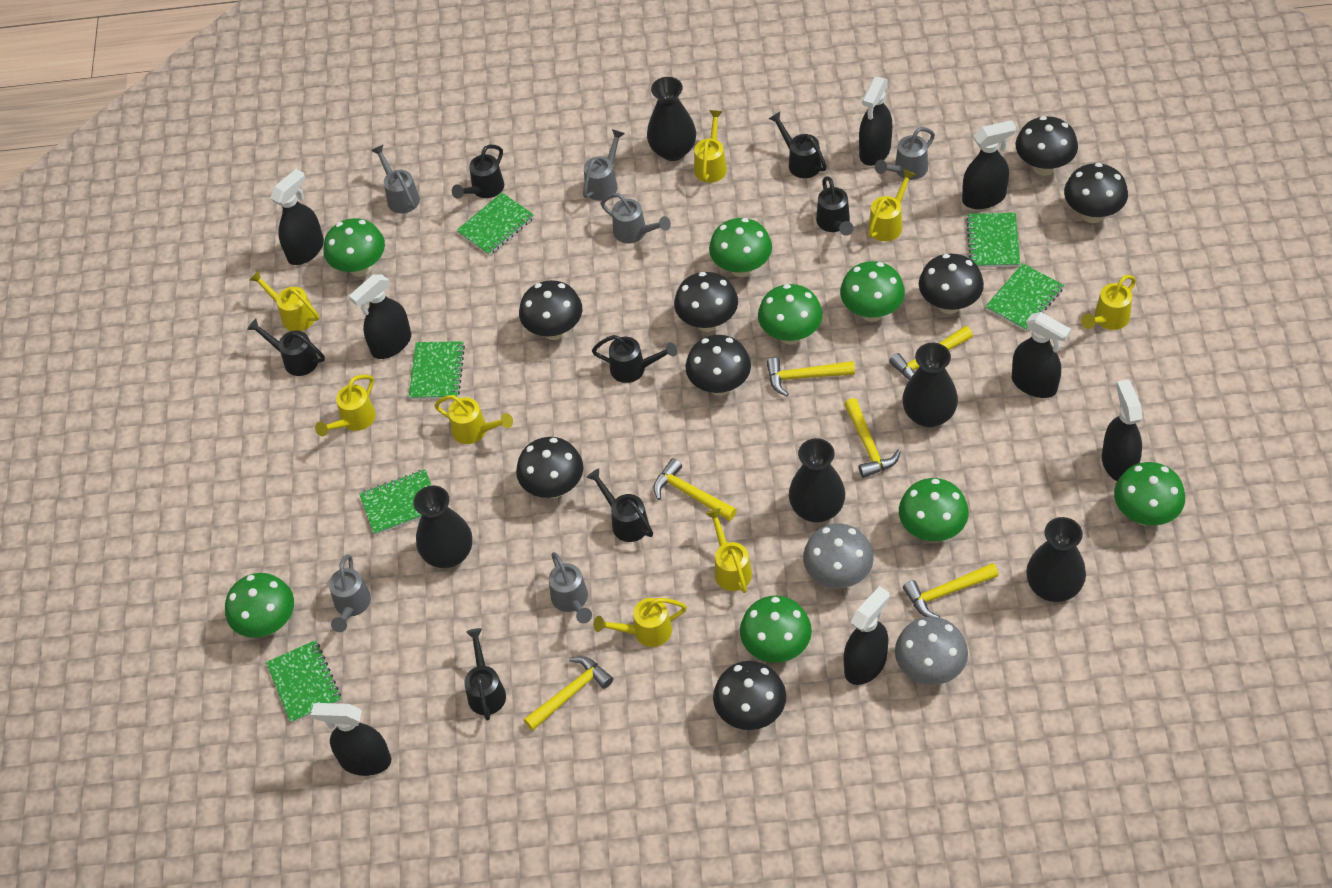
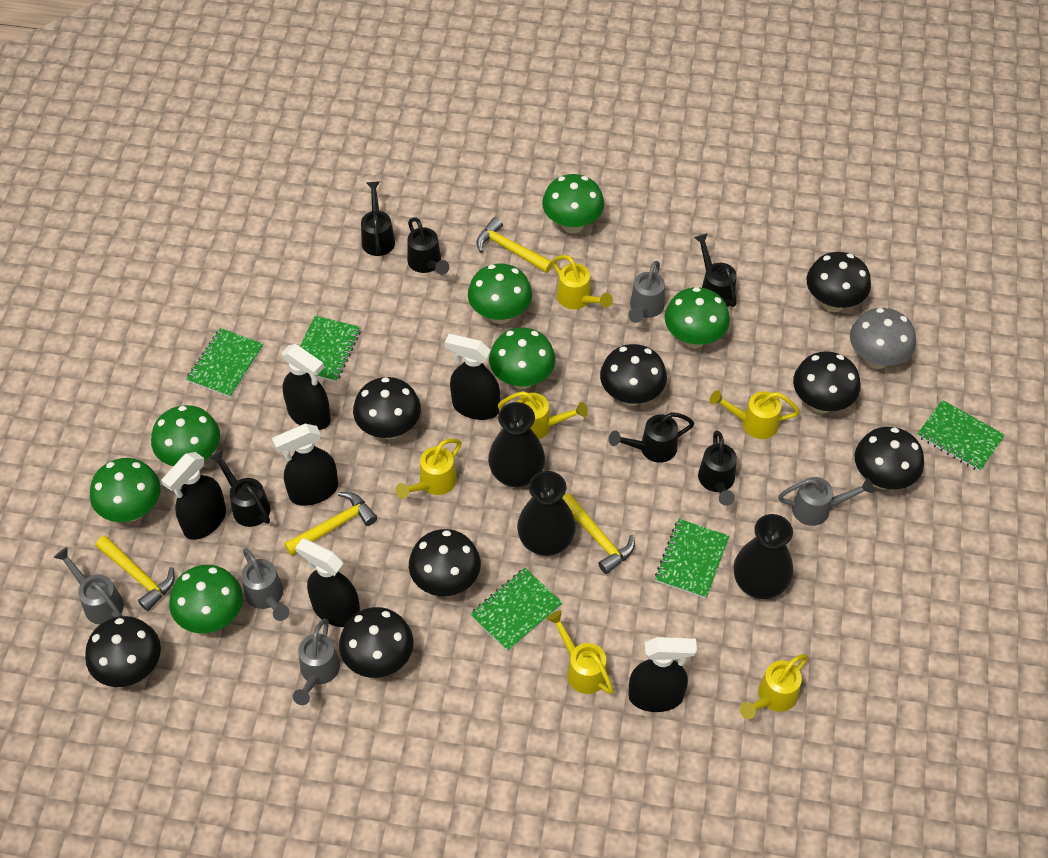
black spray bottle: 8 -> 6
black vase: 5 -> 3
black watering can: 7 -> 6
green mushroom: 8 -> 7
green notebook: 6 -> 5
grey mushroom: 2 -> 1
grey watering can: 6 -> 5
yellow hammer: 6 -> 4
yellow watering can: 8 -> 6

